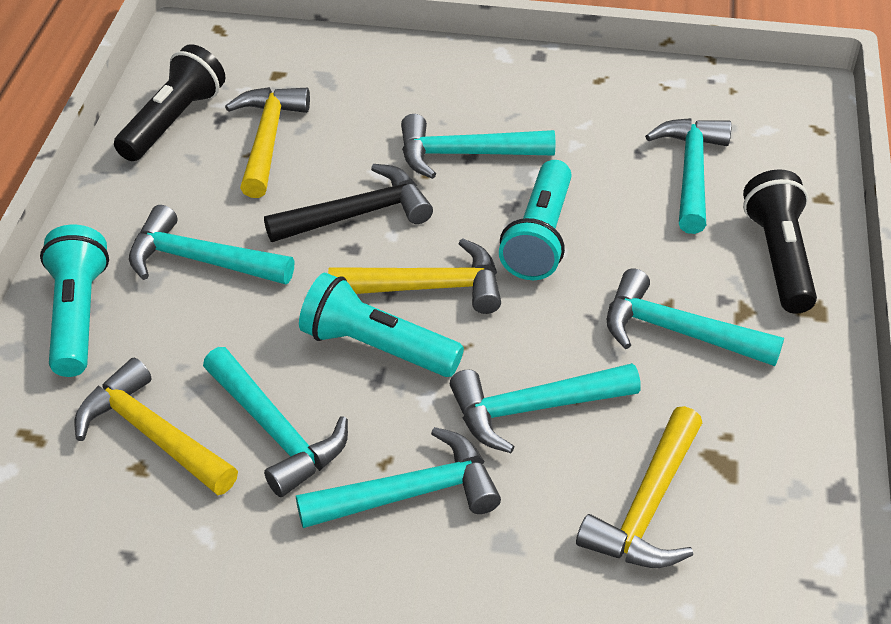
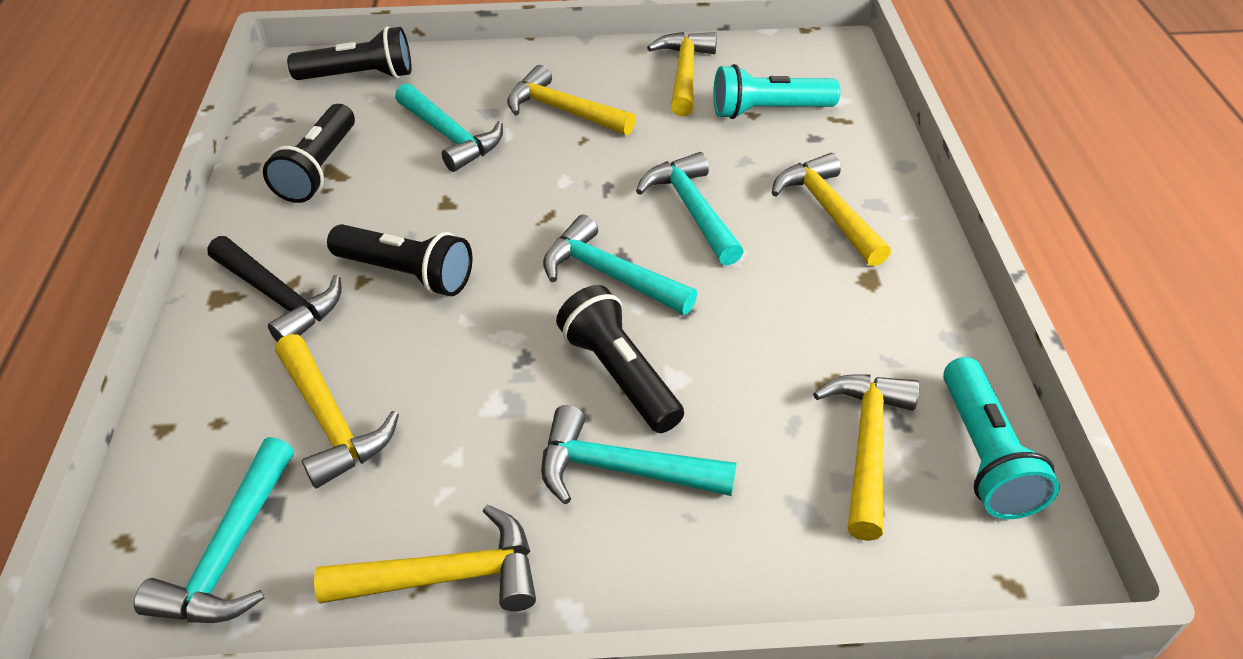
black flashlight: 2 -> 4
turquoise flashlight: 3 -> 2
turquoise hammer: 7 -> 5
yellow hammer: 4 -> 6

